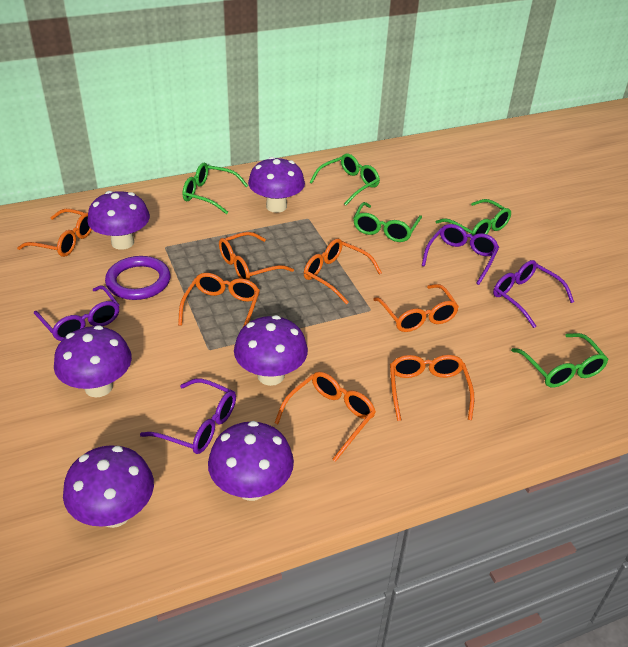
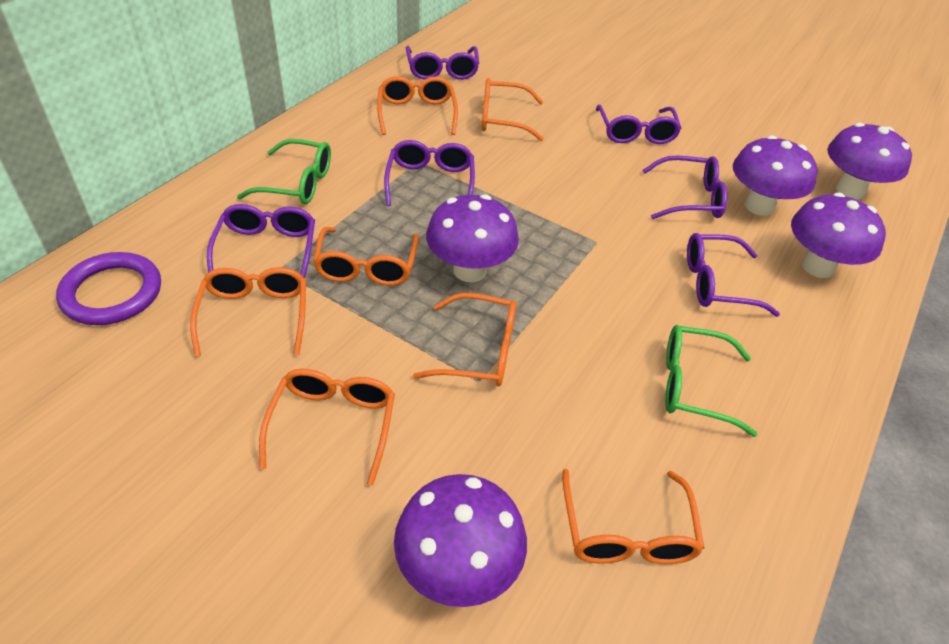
green glasses: 5 -> 2
purple glasses: 4 -> 6
purple mushroom: 6 -> 5

